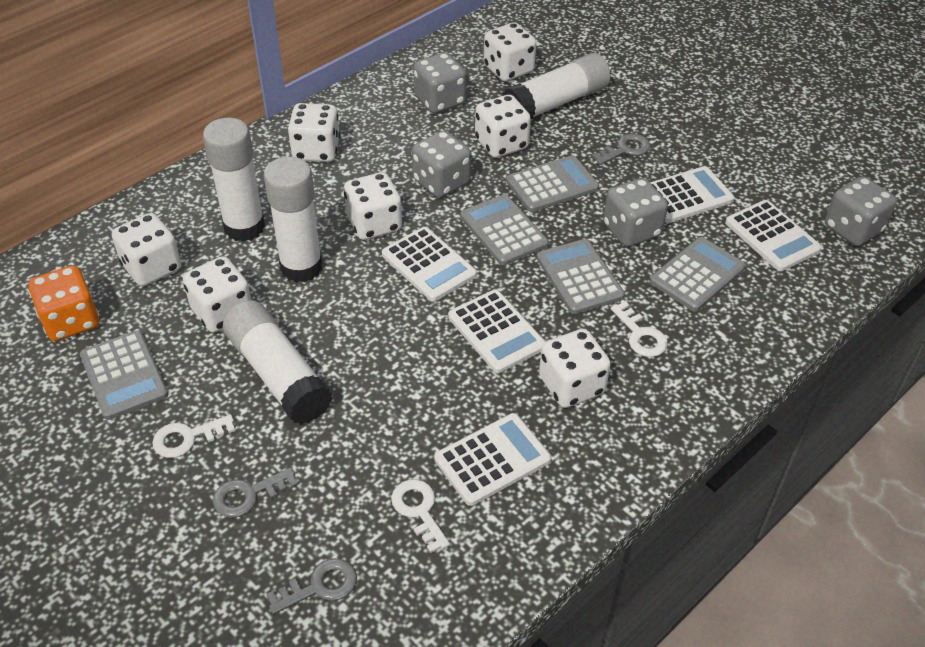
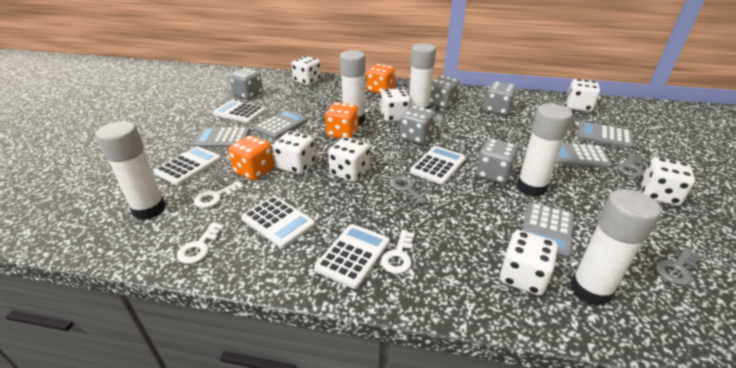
grey dice: 4 -> 5
orange dice: 1 -> 3
white glue stick: 4 -> 5

